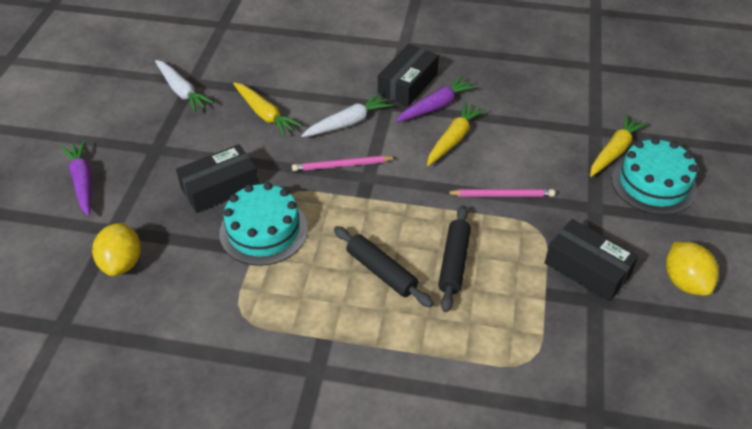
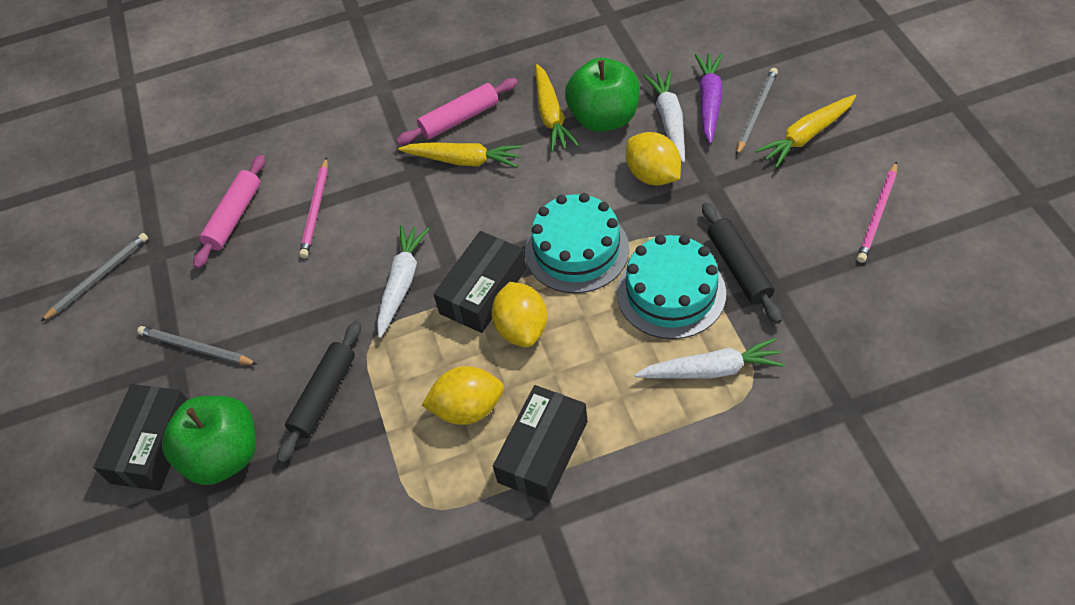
green apple: 0 -> 2
grey pencil: 0 -> 3
pink rolling pin: 0 -> 2
purple carrot: 2 -> 1
white carrot: 2 -> 3
yellow lemon: 2 -> 3

